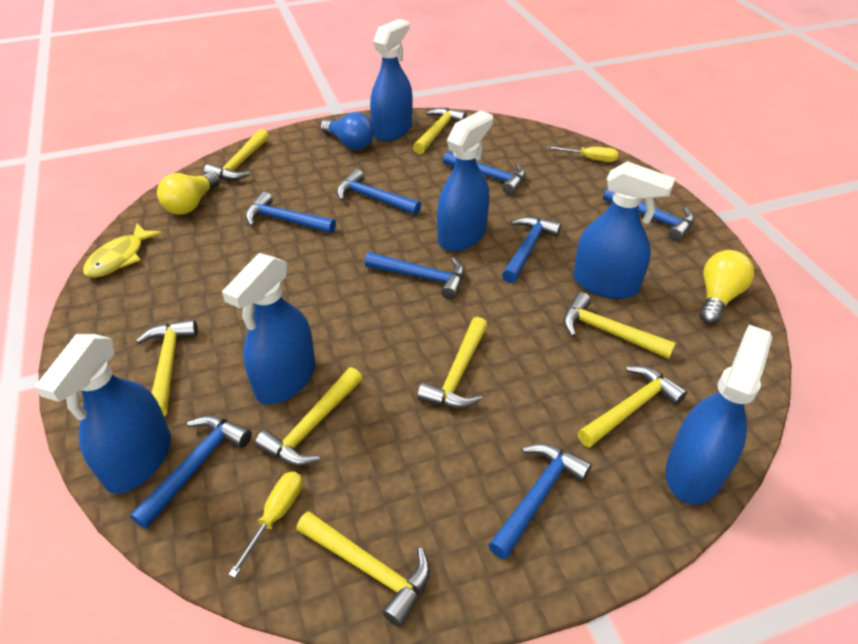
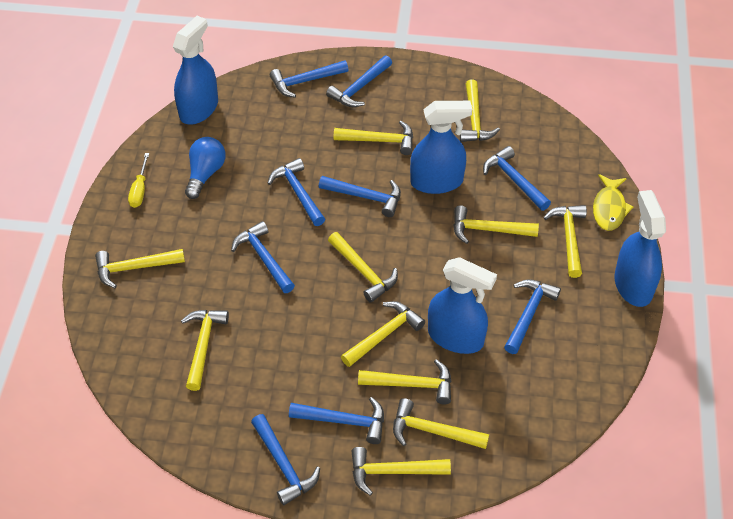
blue hammer: 8 -> 9
blue spray bottle: 6 -> 4
yellow hammer: 8 -> 11
yellow light bulb: 2 -> 0
yellow screwdriver: 2 -> 1

